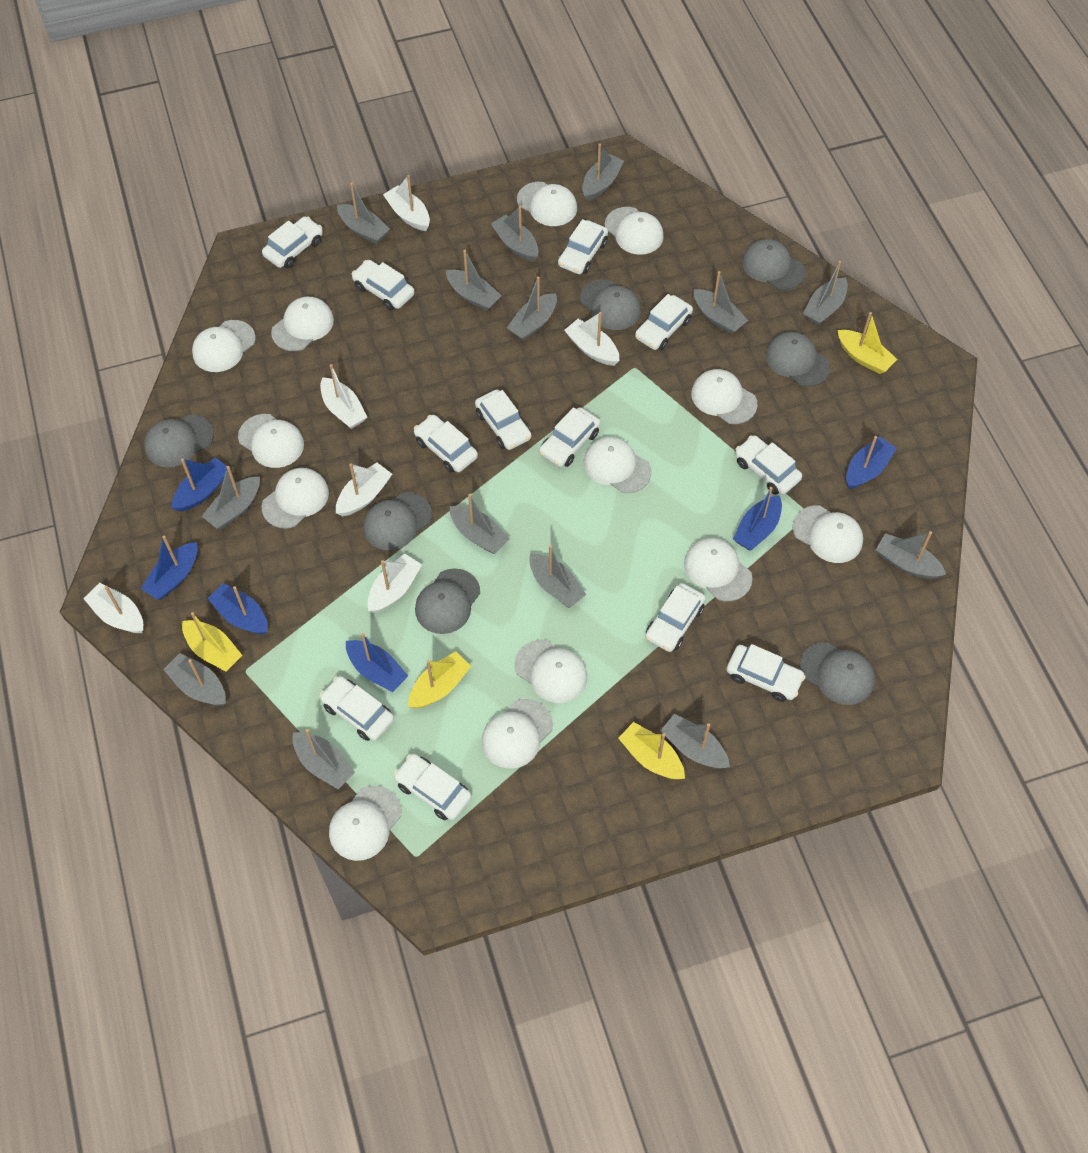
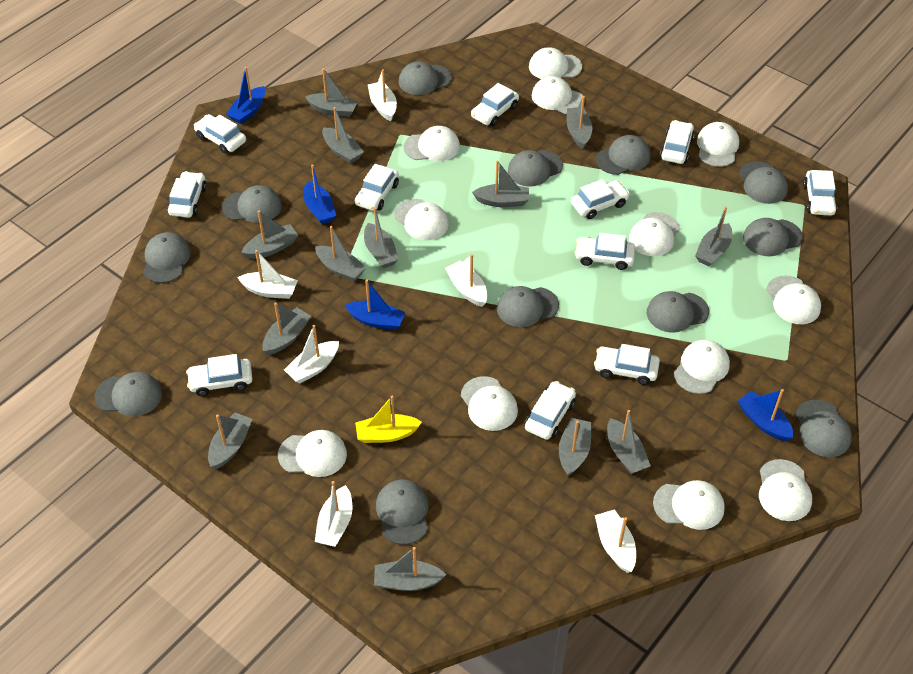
blue boat: 6 -> 4
grey boat: 14 -> 13
grey cap: 7 -> 12
white cap: 13 -> 12
white car: 12 -> 11
yellow boat: 4 -> 1

